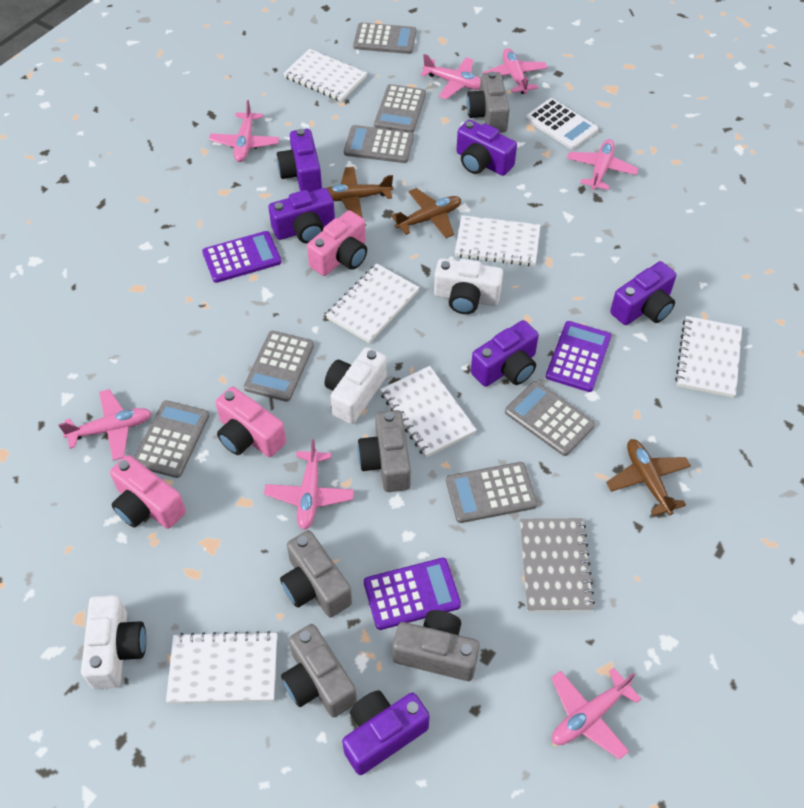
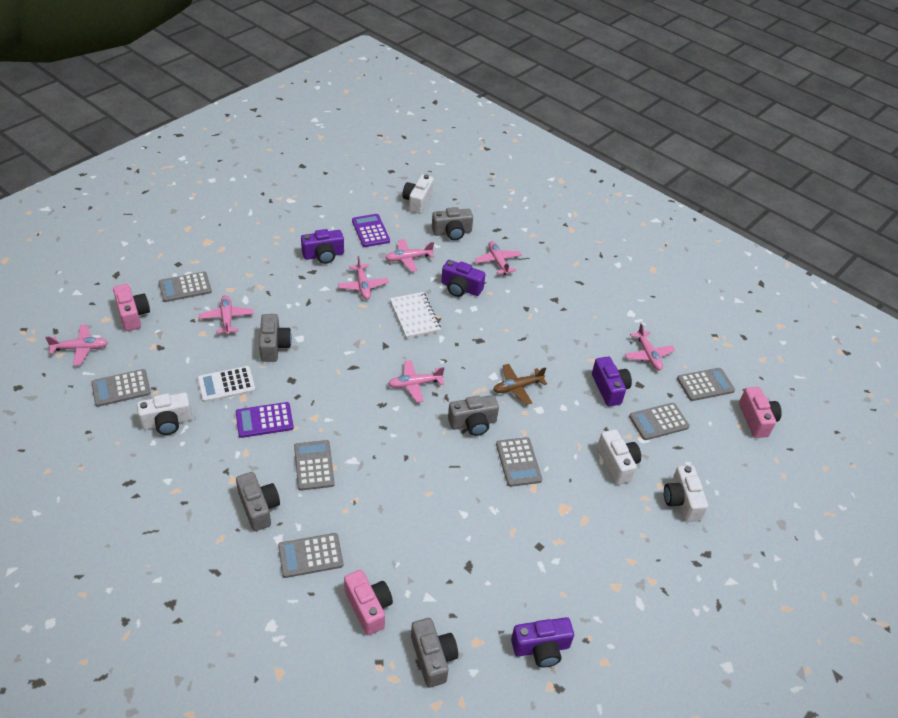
brown plane: 3 -> 1
grey notebook: 1 -> 0
purple calculator: 3 -> 2
purple camera: 6 -> 4
white camera: 3 -> 4
white notebook: 6 -> 1

